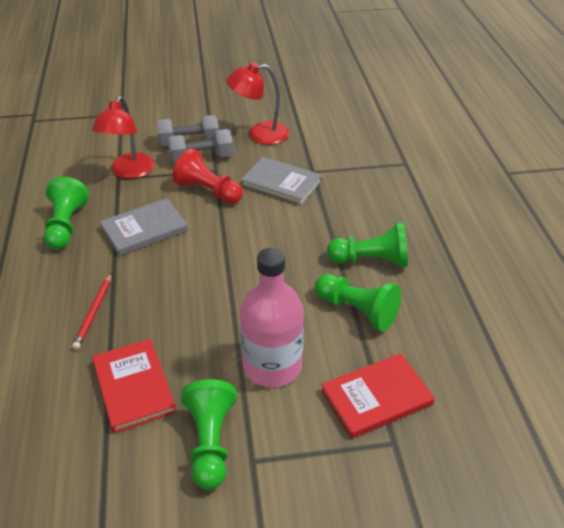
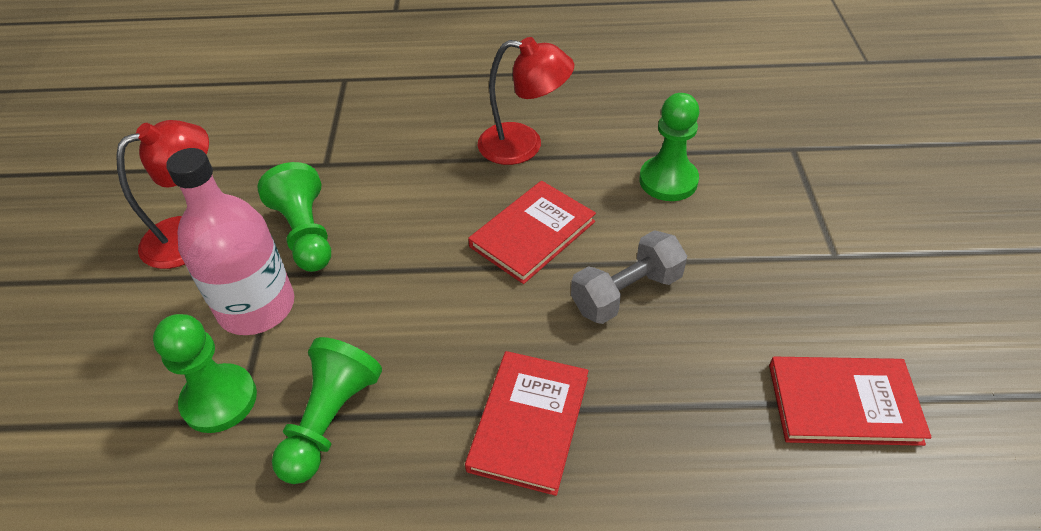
grey book: 2 -> 0
grey dumbbell: 2 -> 1
red book: 2 -> 3
red pawn: 1 -> 0
red pencil: 1 -> 0

